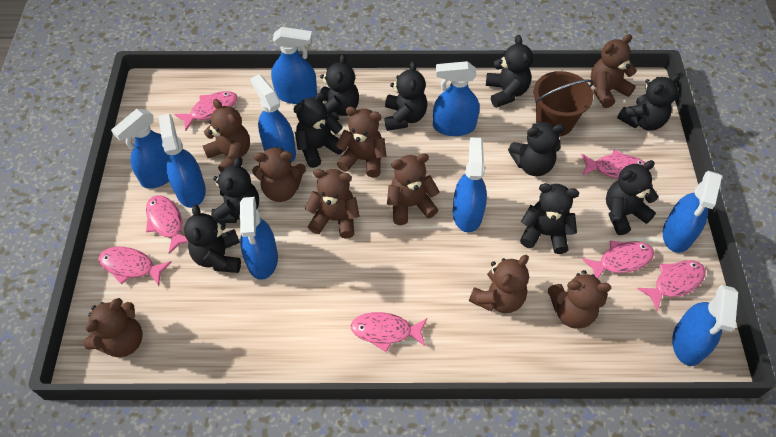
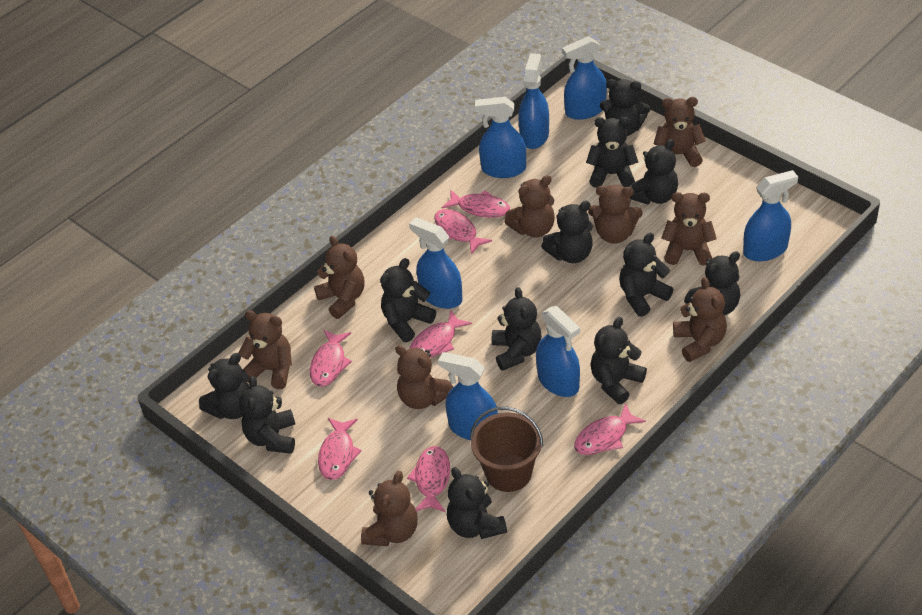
black teddy bear: 10 -> 12
blue spray bottle: 9 -> 7

